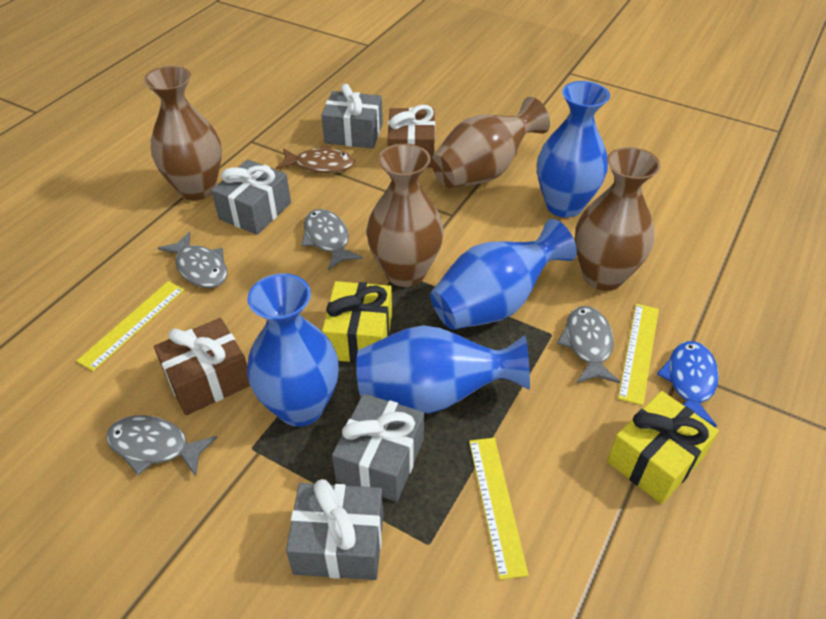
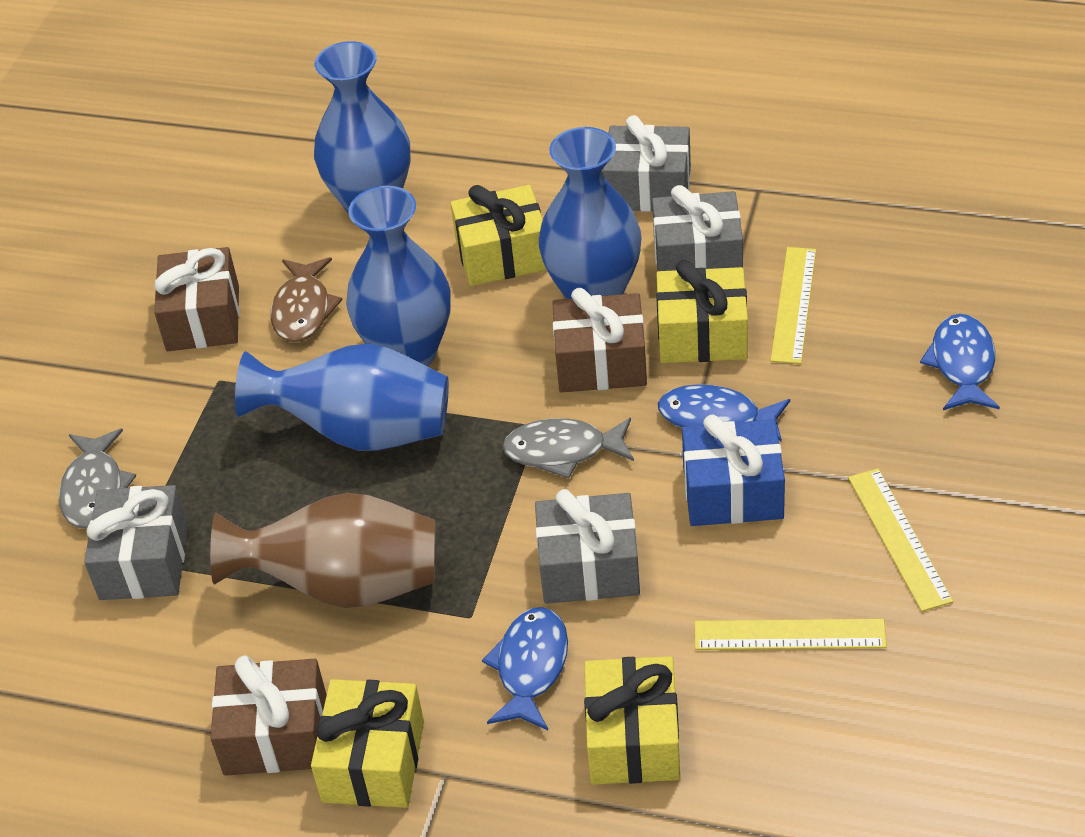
blue fish: 1 -> 3
blue gift: 0 -> 1
brown gift: 2 -> 3
brown vase: 4 -> 1
grey fish: 4 -> 2
yellow gift: 2 -> 4

